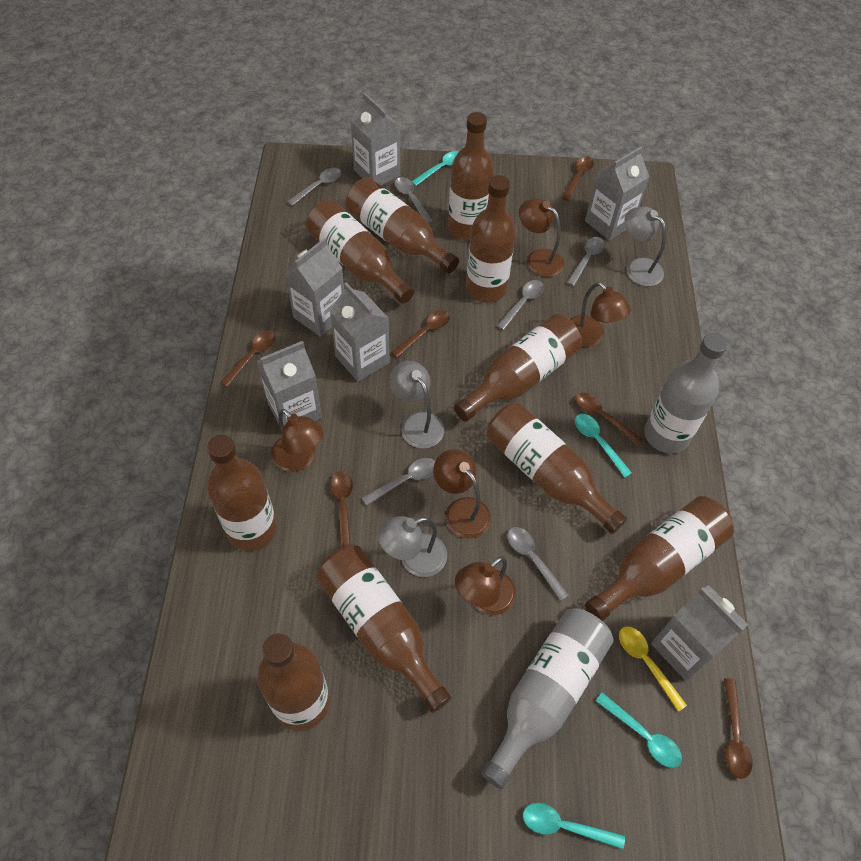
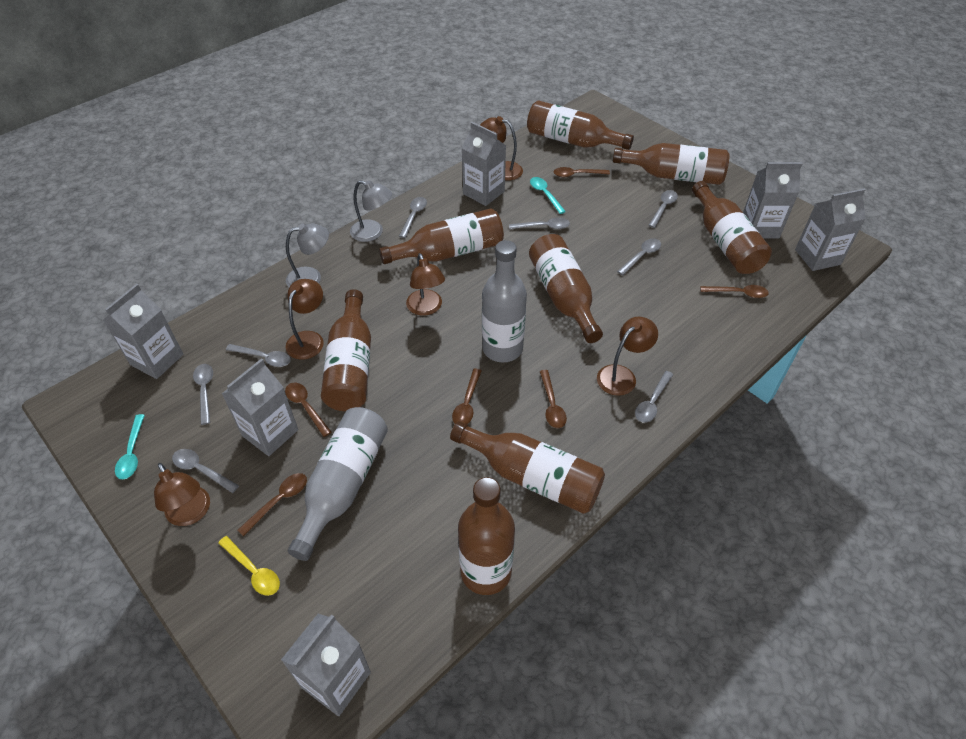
brown bottle: 10 -> 8
grey lamp: 3 -> 2
grey spoon: 6 -> 8
turquoise spoon: 4 -> 2

